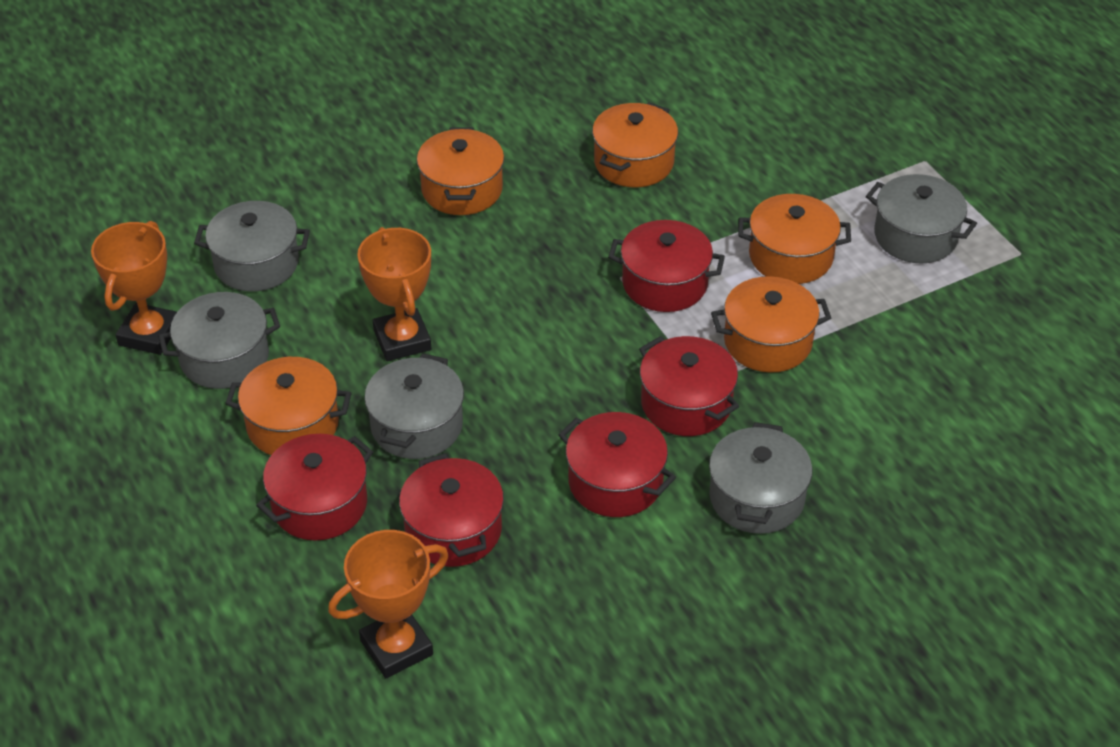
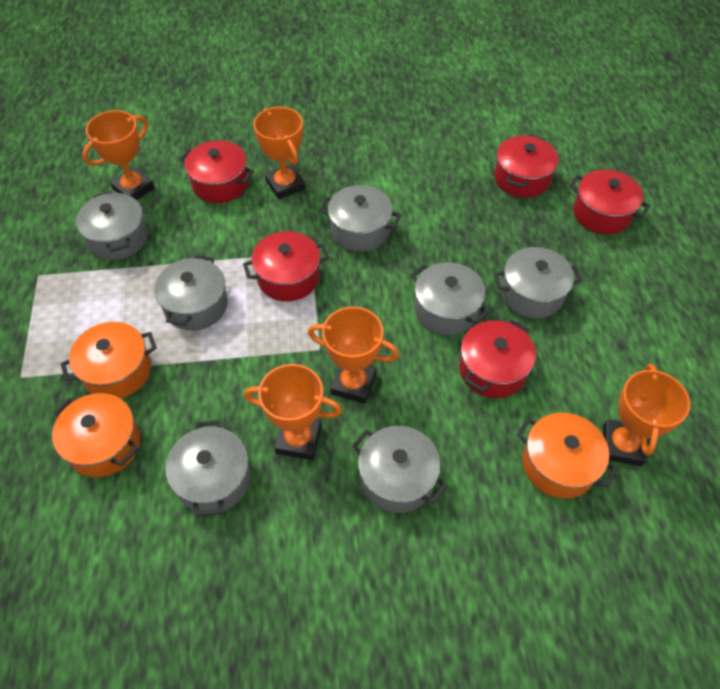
grey pot: 5 -> 7
orange pot: 5 -> 3
orange trophy: 3 -> 5

